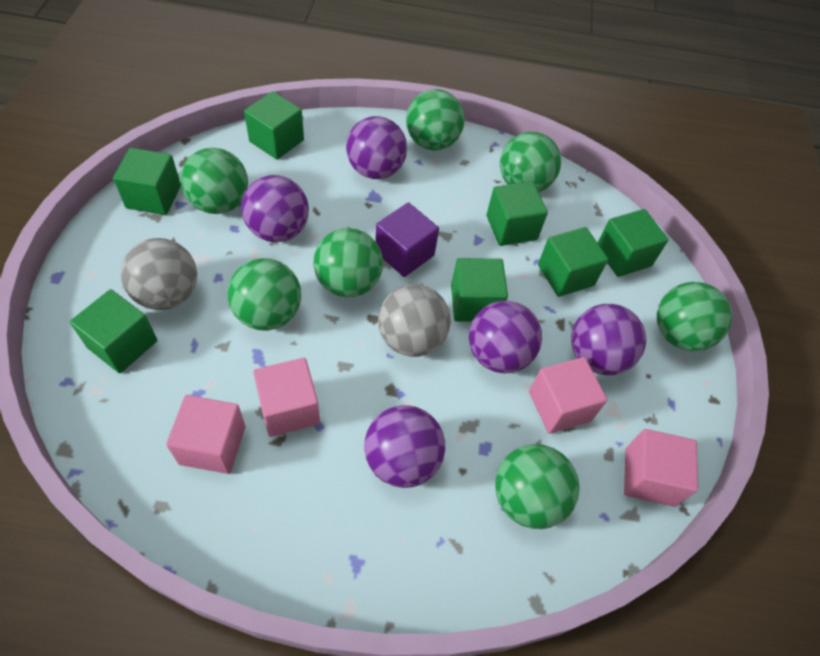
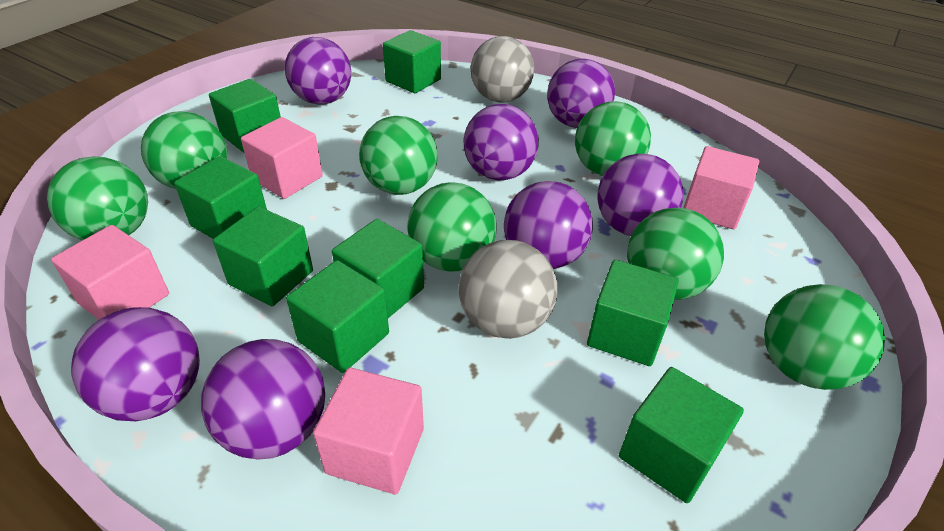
green cube: 7 -> 8
purple ball: 5 -> 7
purple cube: 1 -> 0

